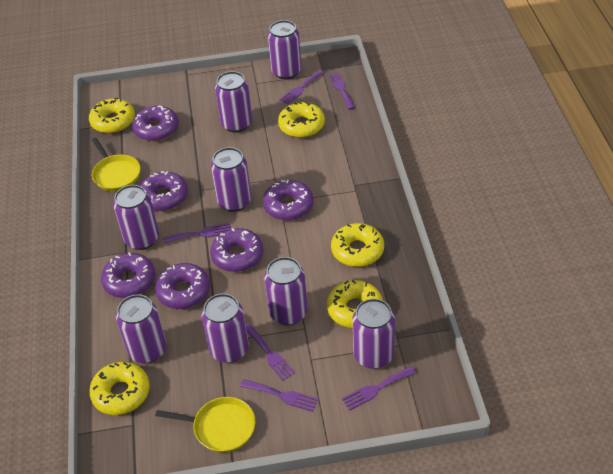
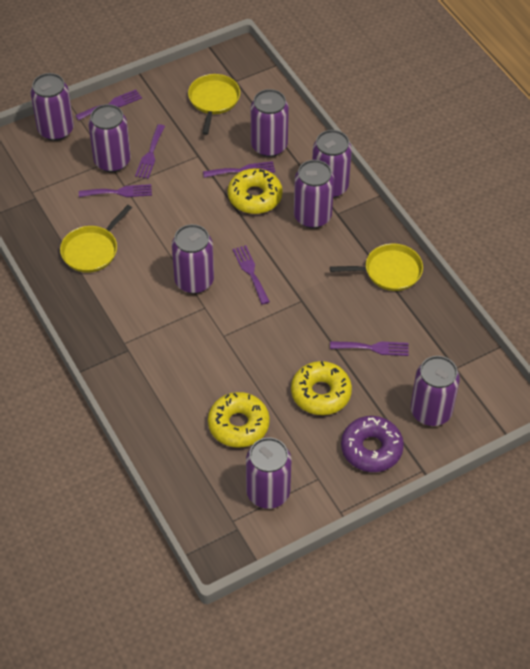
purple donut: 6 -> 1
yellow donut: 5 -> 3
yellow pan: 2 -> 3

